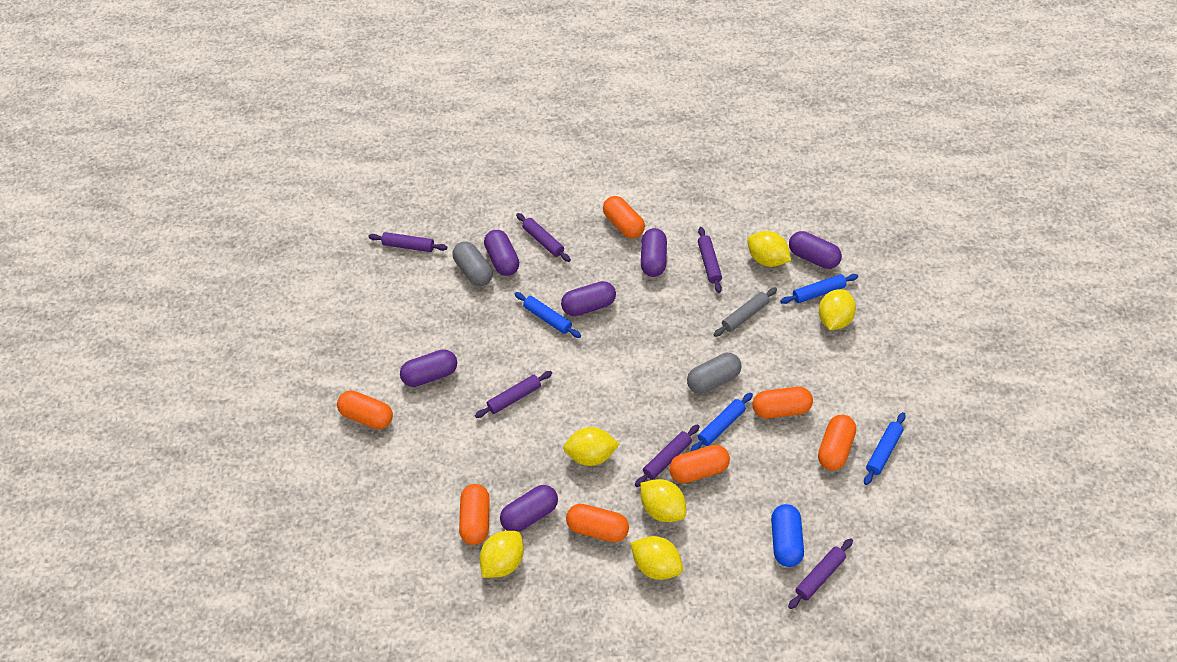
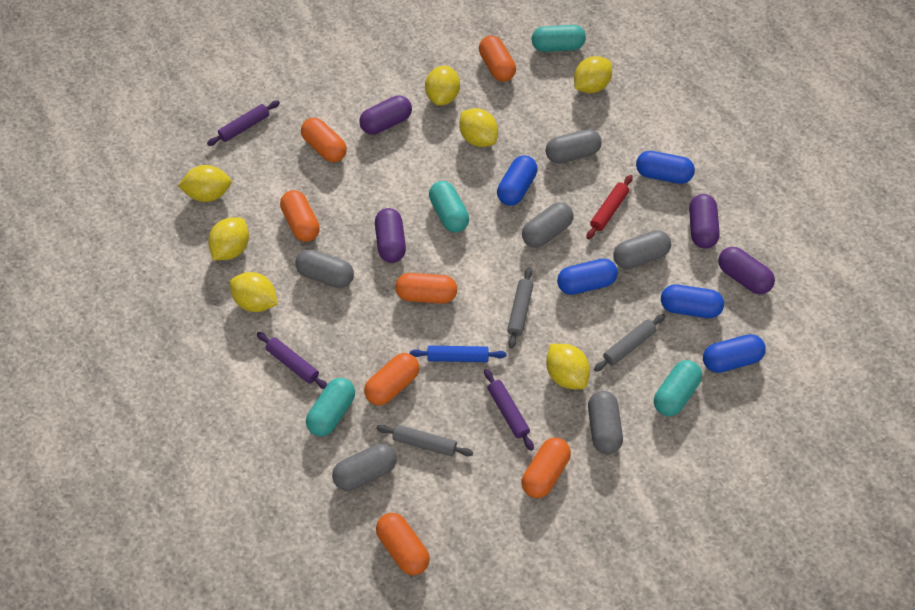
blue capsule: 1 -> 5
blue rolling pin: 4 -> 1
grey capsule: 2 -> 6
grey rolling pin: 1 -> 3
purple capsule: 6 -> 4
purple rolling pin: 6 -> 3
red rolling pin: 0 -> 1
turquoise capsule: 0 -> 4
yellow lemon: 6 -> 7

